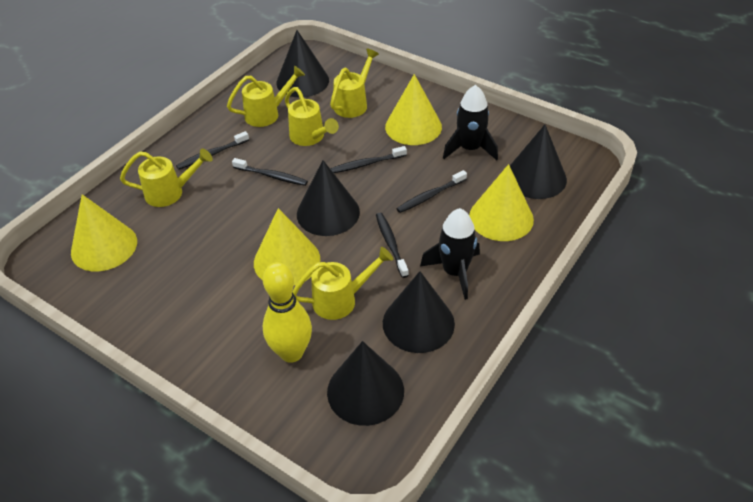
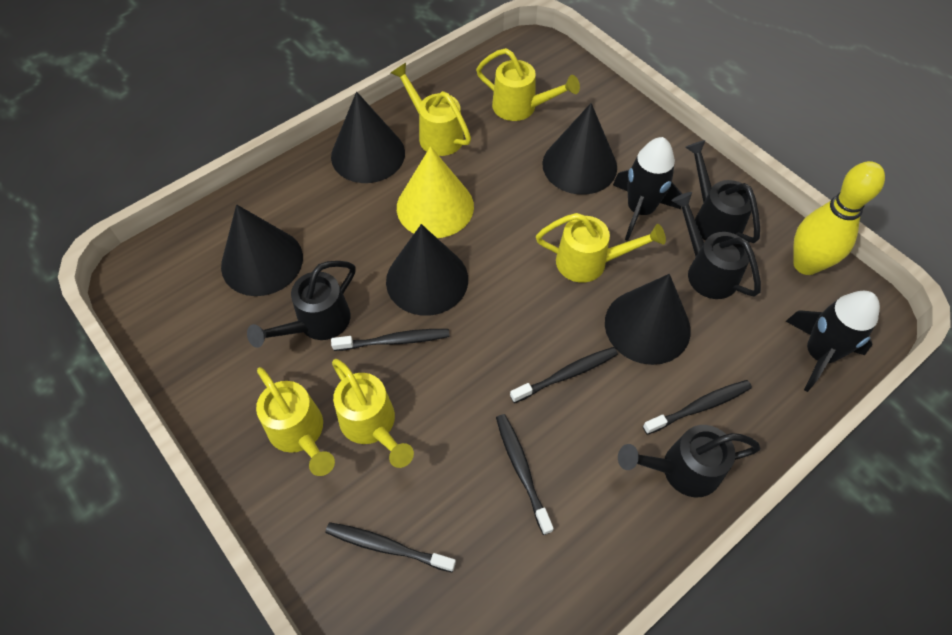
black watering can: 0 -> 4
yellow cone: 4 -> 1

